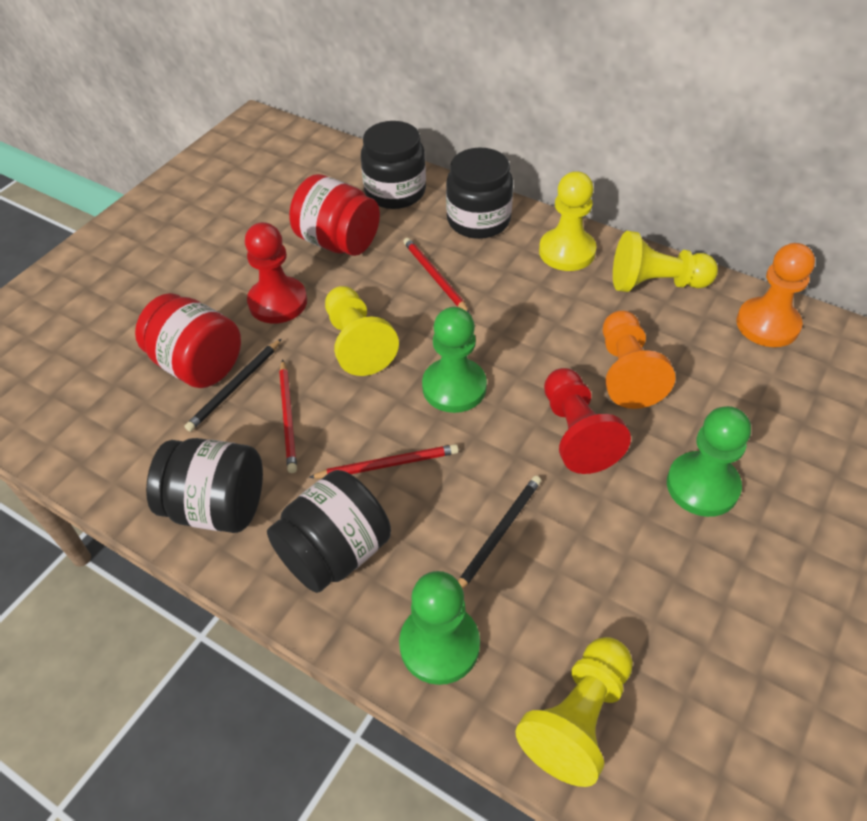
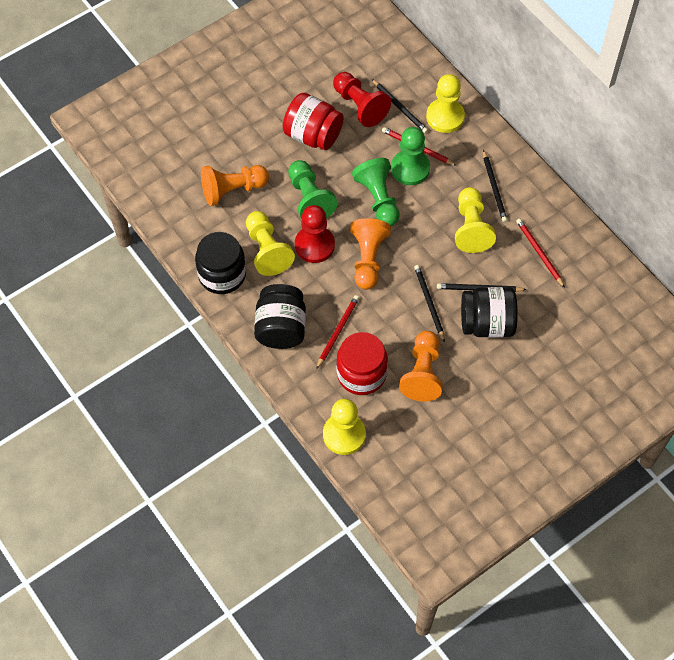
black jar: 4 -> 3
black pencil: 2 -> 4
orange pawn: 2 -> 3

